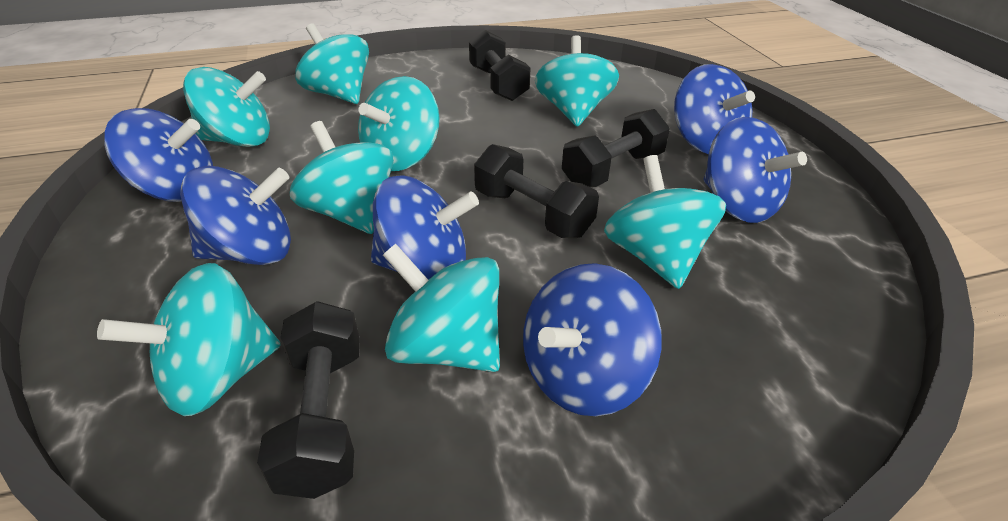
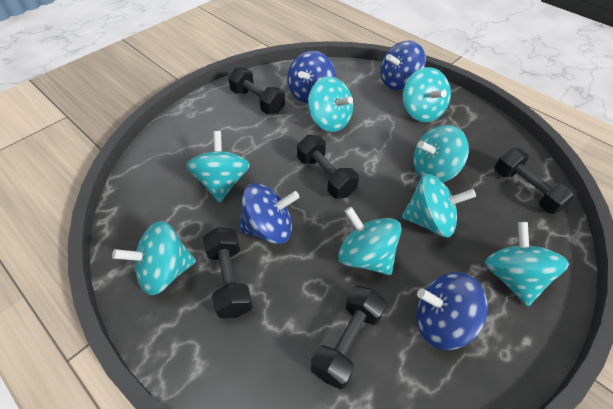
black dumbbell: 4 -> 5
blue spinning top: 6 -> 4

